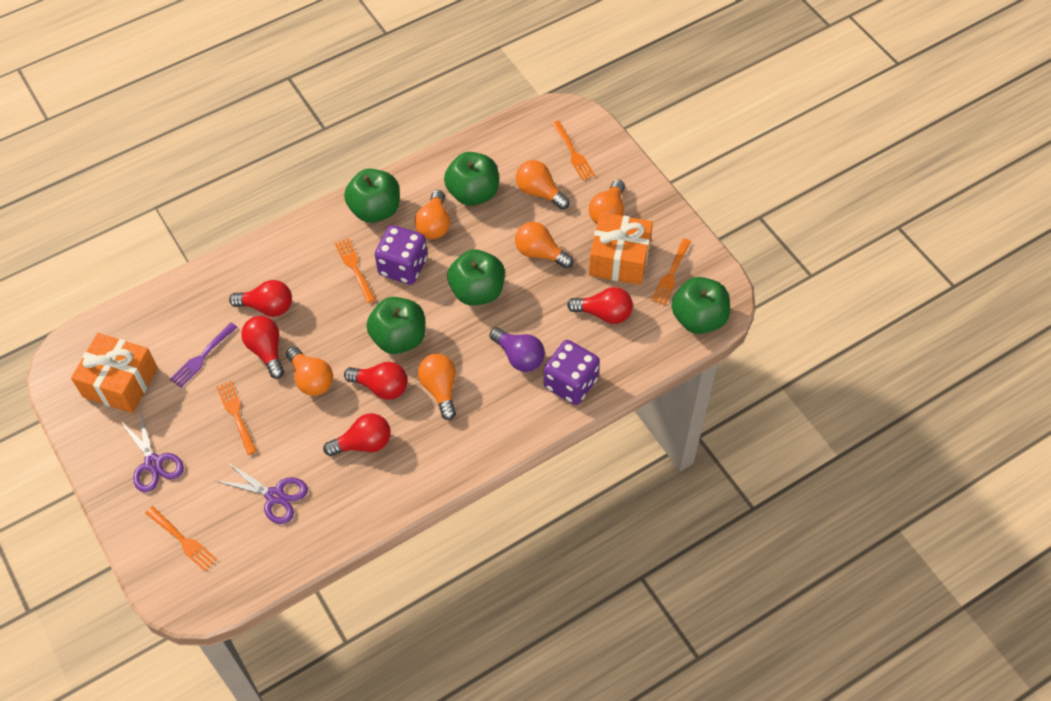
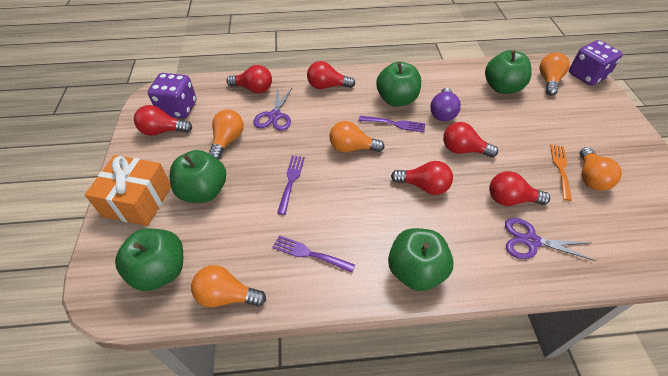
orange fork: 5 -> 1
orange gift: 2 -> 1
orange light bulb: 6 -> 5
purple fork: 1 -> 3
red light bulb: 5 -> 6

